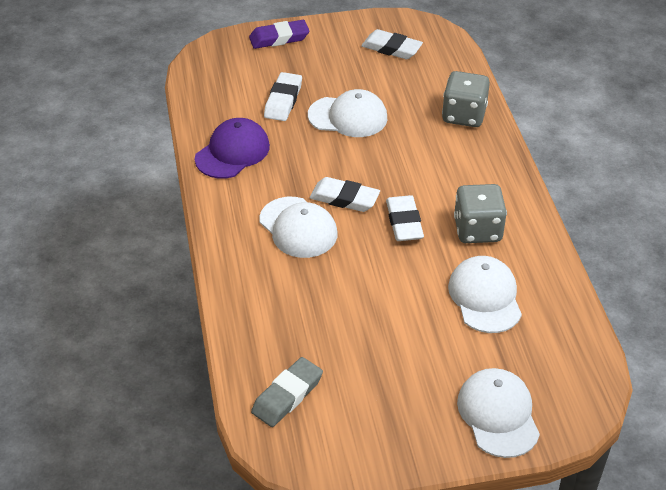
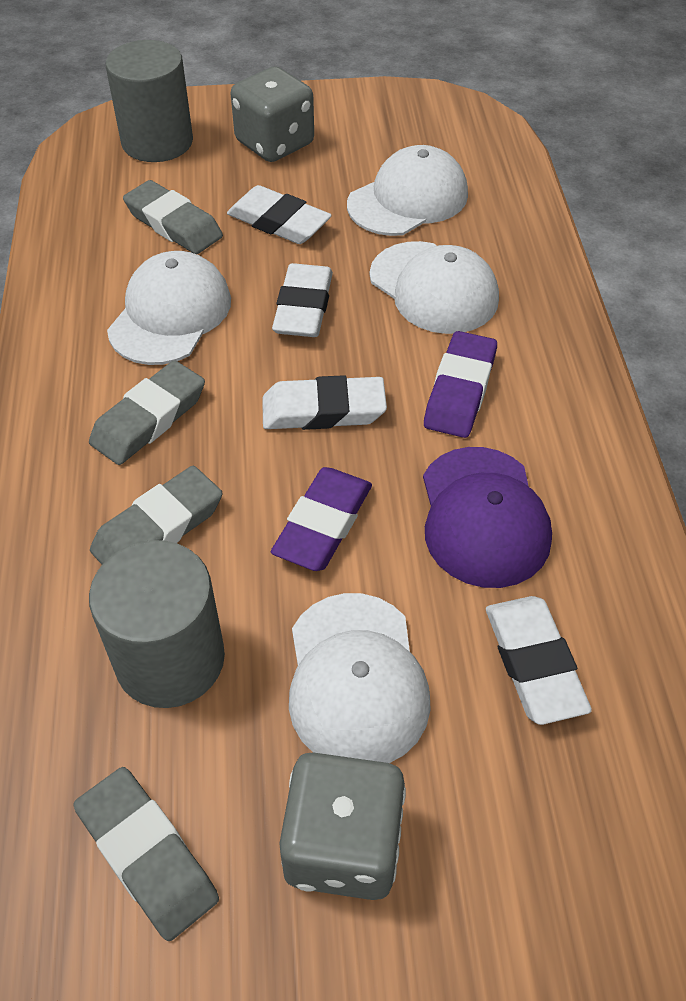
grey cylinder: 0 -> 2
grey eraser: 1 -> 4
purple eraser: 1 -> 2

